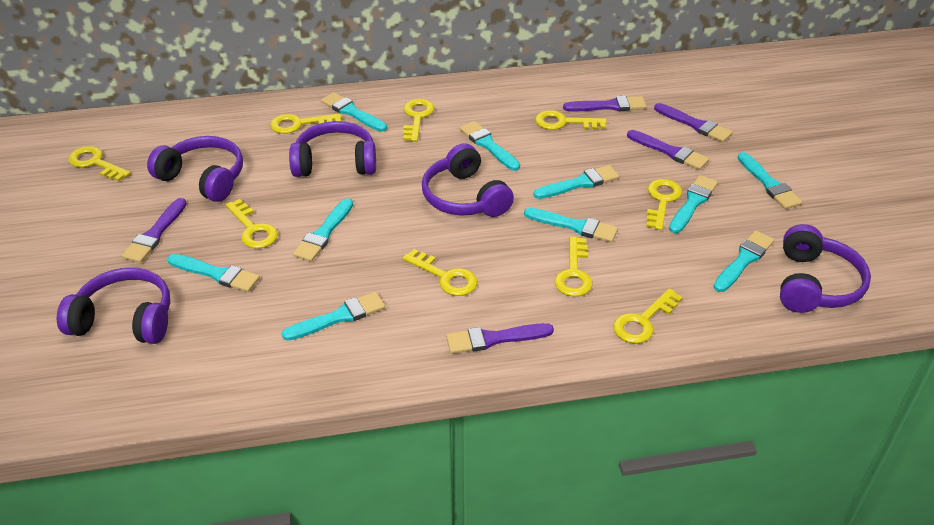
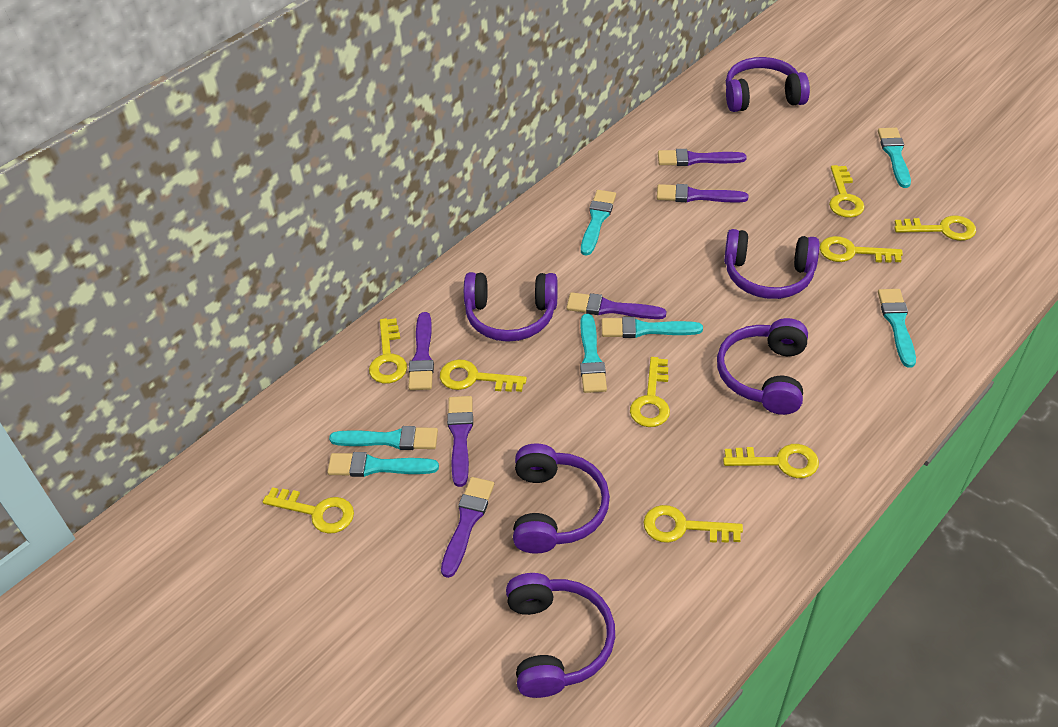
purple brush: 5 -> 6
purple headphones: 5 -> 6
turquoise brush: 10 -> 7

